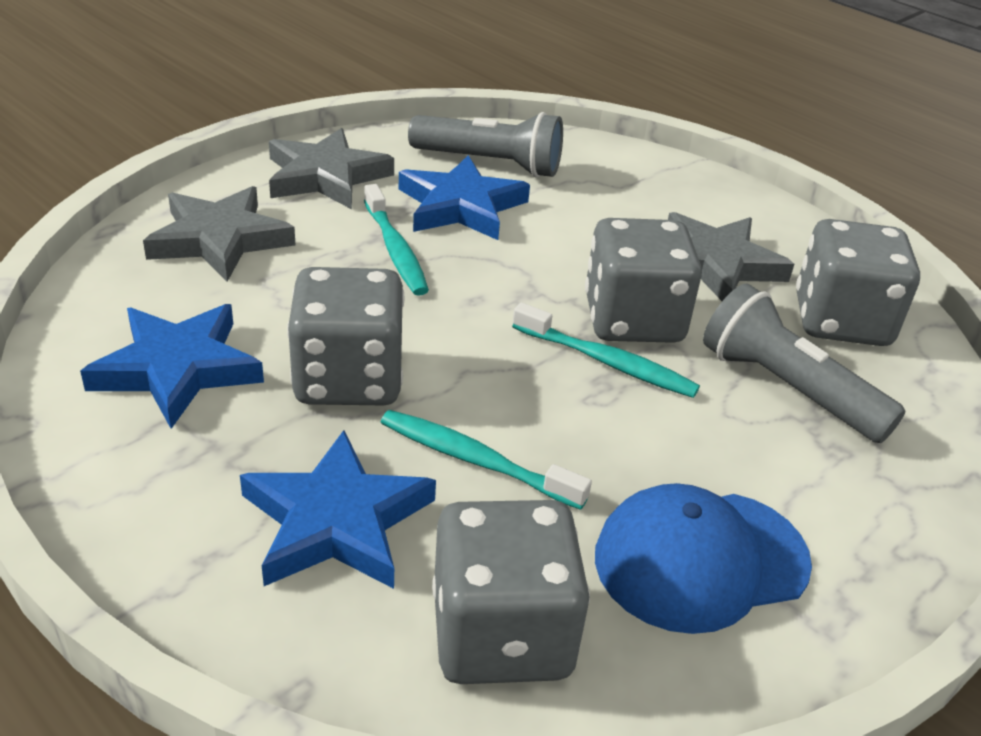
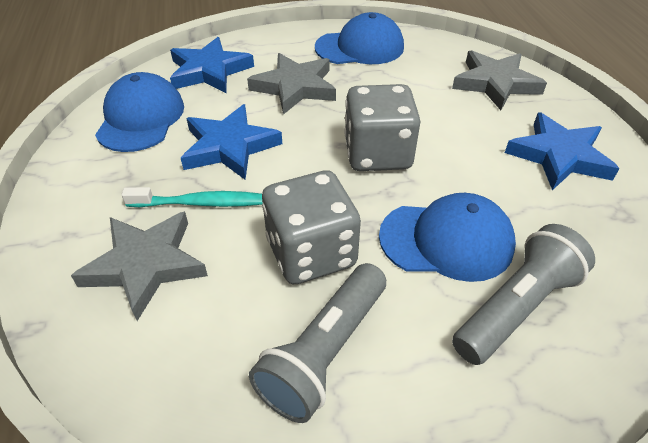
blue cap: 1 -> 3
grey dice: 4 -> 2
turquoise toothbrush: 3 -> 1

